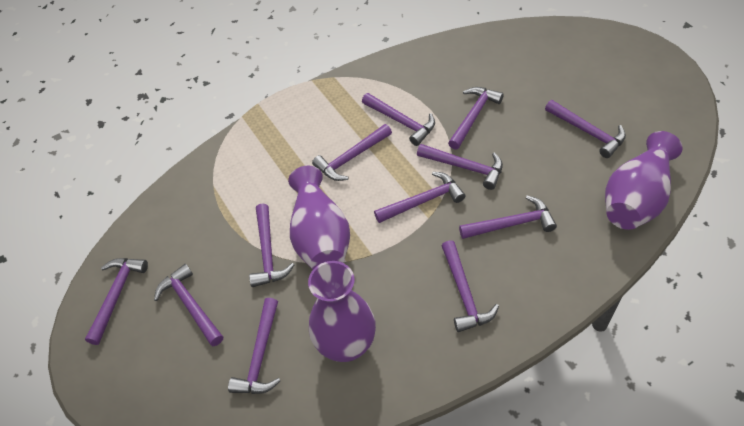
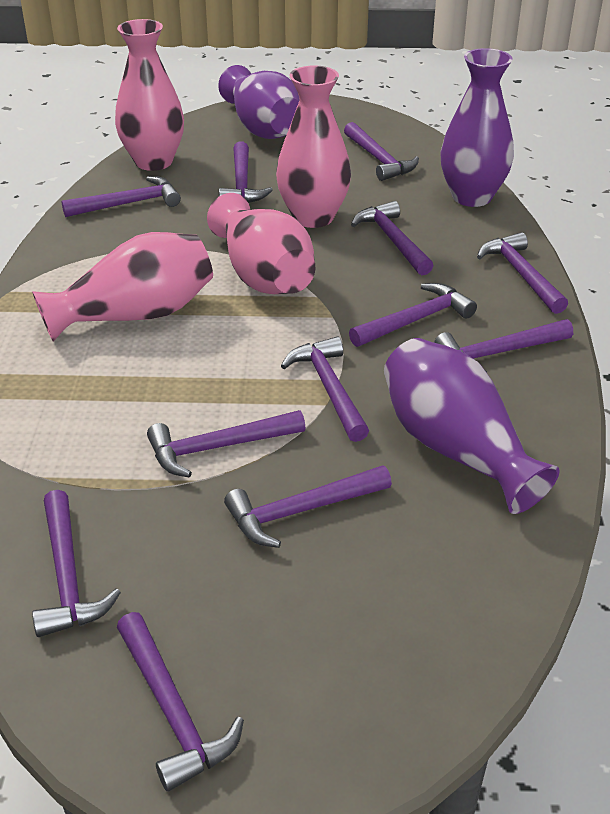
pink vase: 0 -> 4

